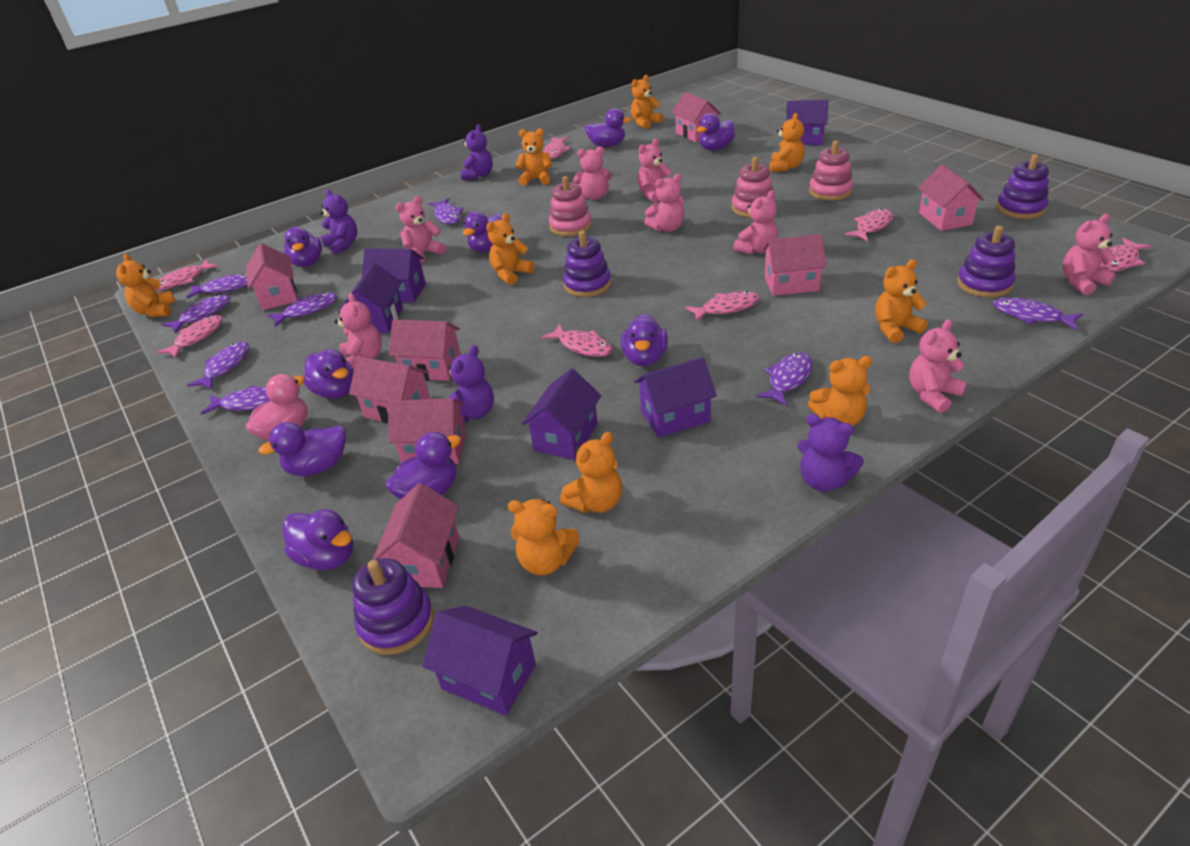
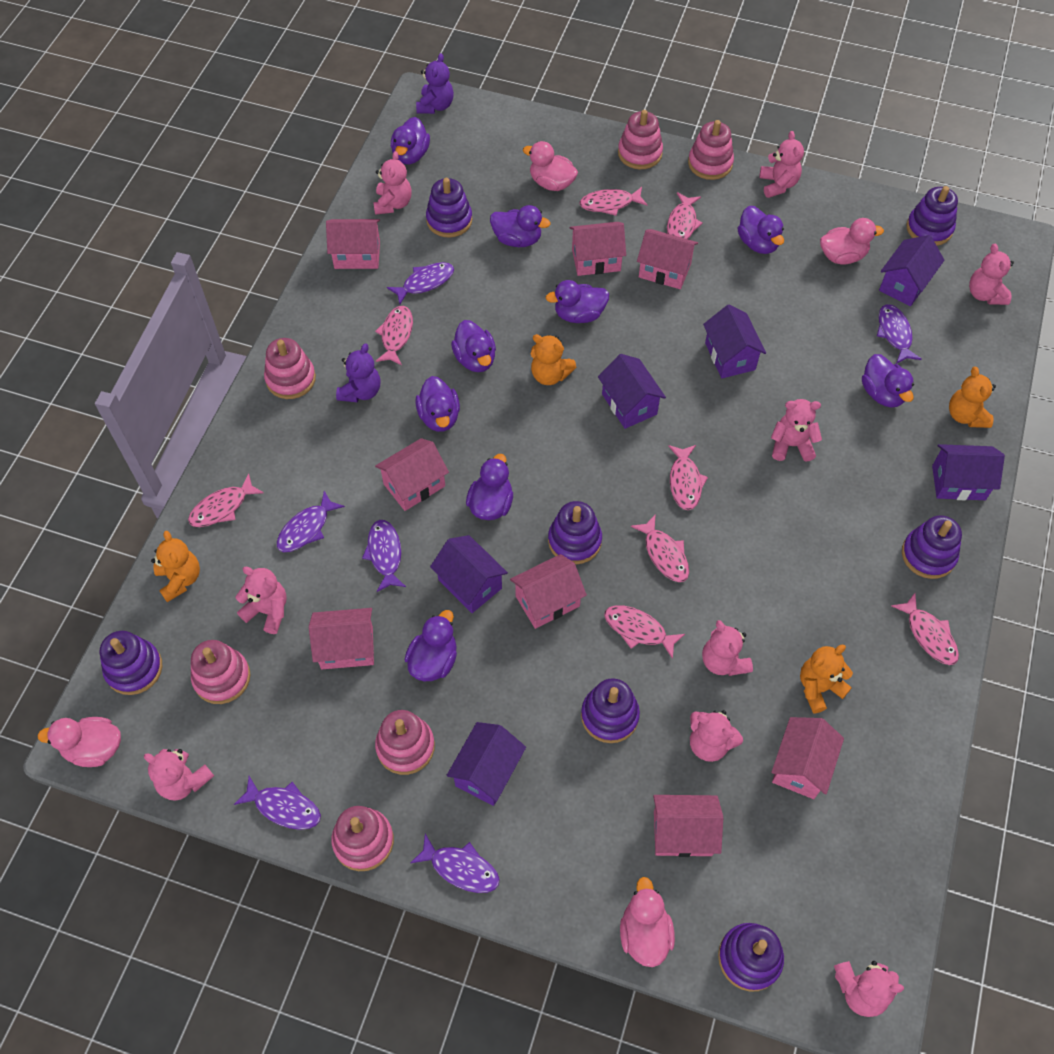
orange teddy bear: 9 -> 4
pink duck: 1 -> 4
pink fish: 7 -> 8
pink stacking toy: 3 -> 6
pink teddy bear: 8 -> 9
purple fish: 8 -> 6
purple stacking toy: 4 -> 7
purple teddy bear: 4 -> 2

